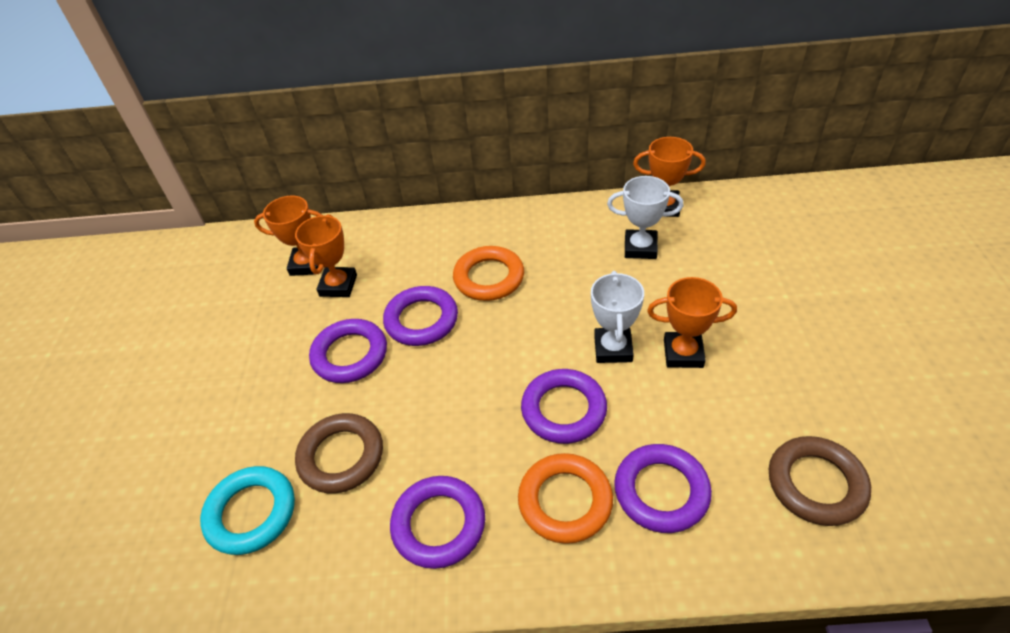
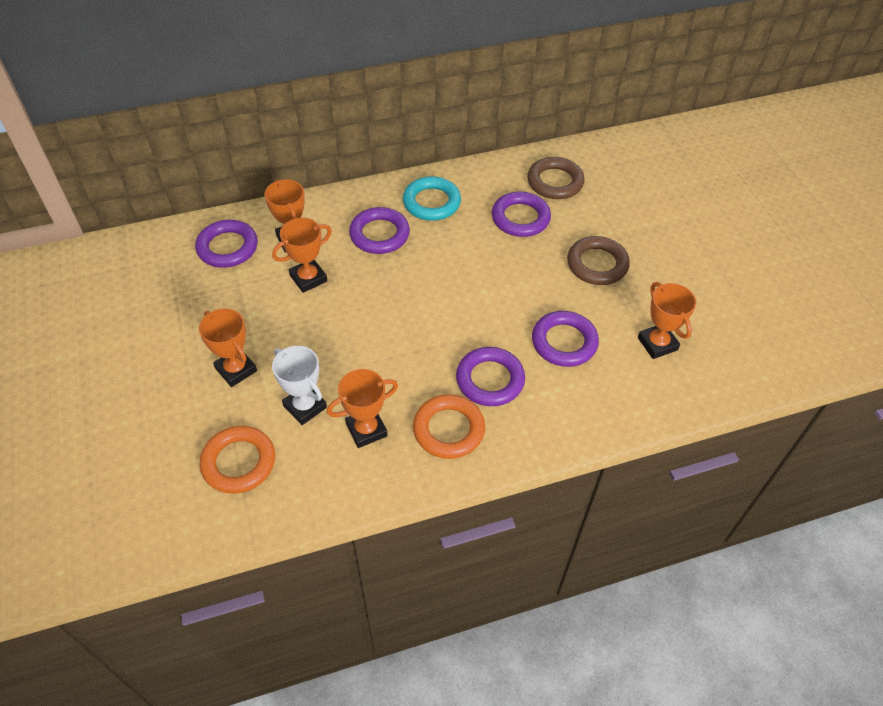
orange trophy: 4 -> 5
white trophy: 2 -> 1

